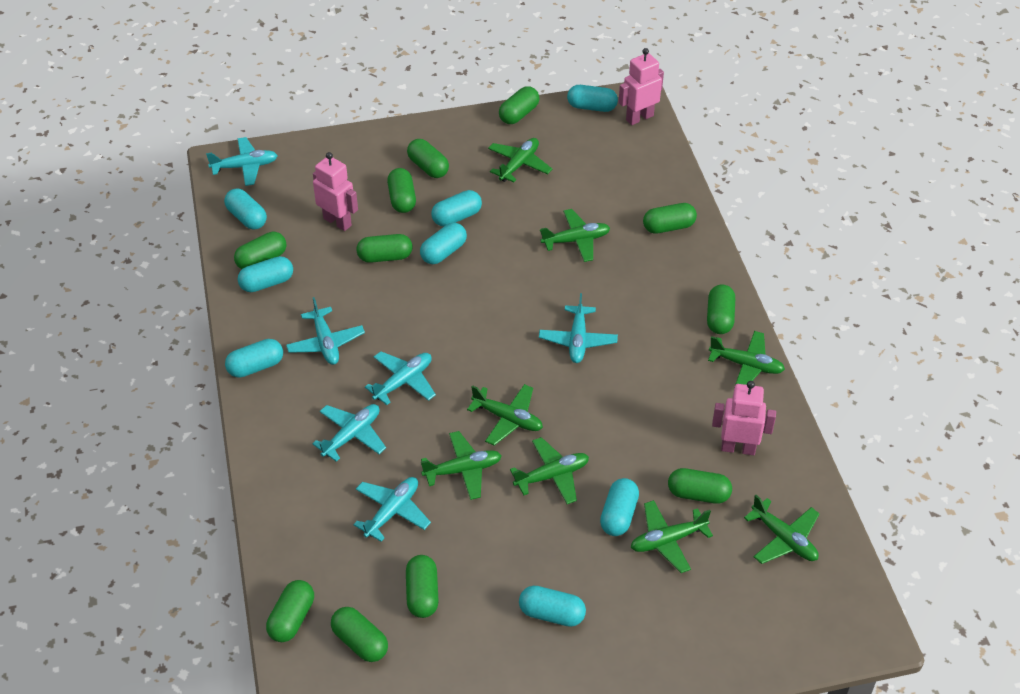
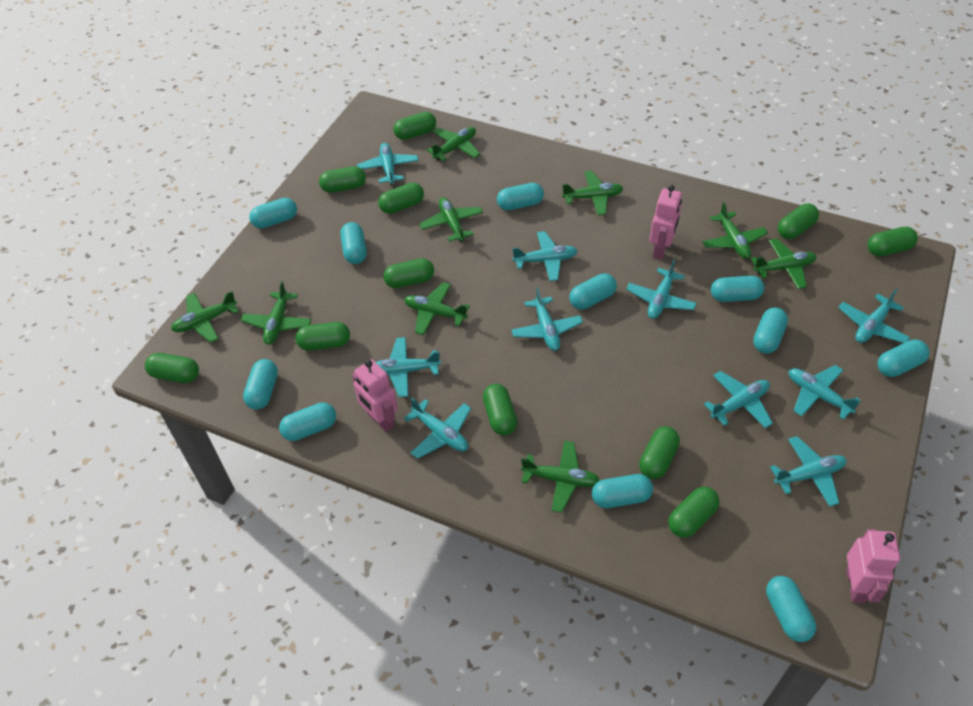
green plane: 8 -> 9
turquoise capsule: 8 -> 11
turquoise plane: 6 -> 10

